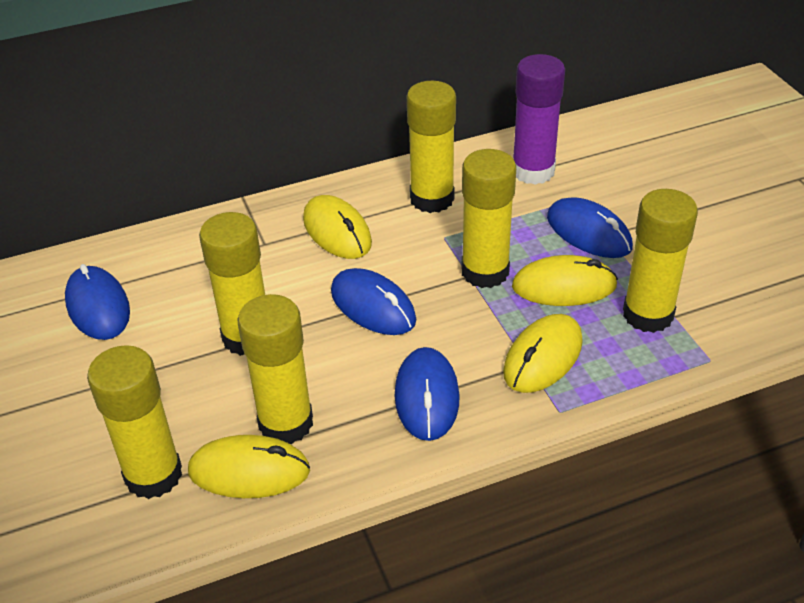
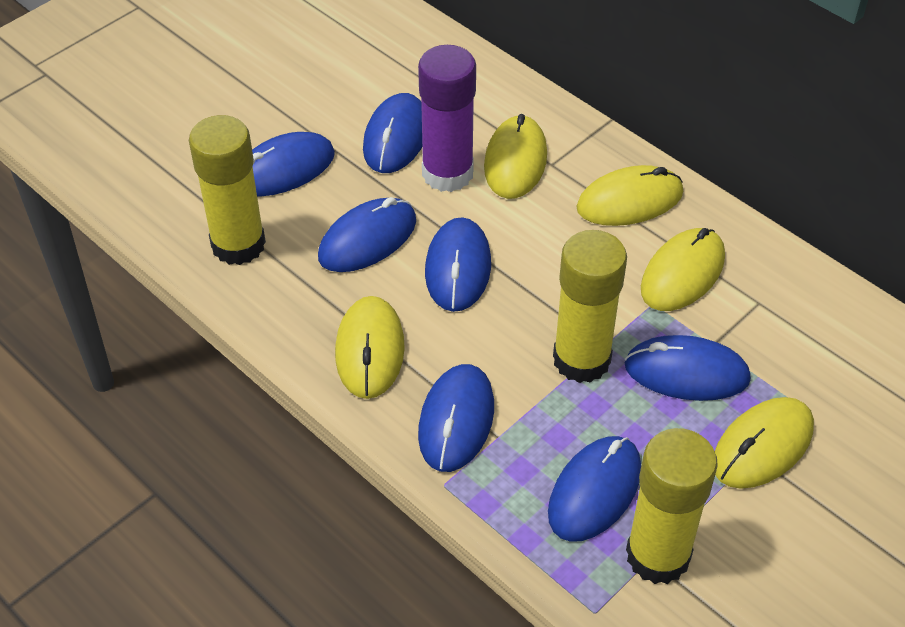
blue mouse: 4 -> 7
yellow glue stick: 6 -> 3
yellow mouse: 4 -> 5

